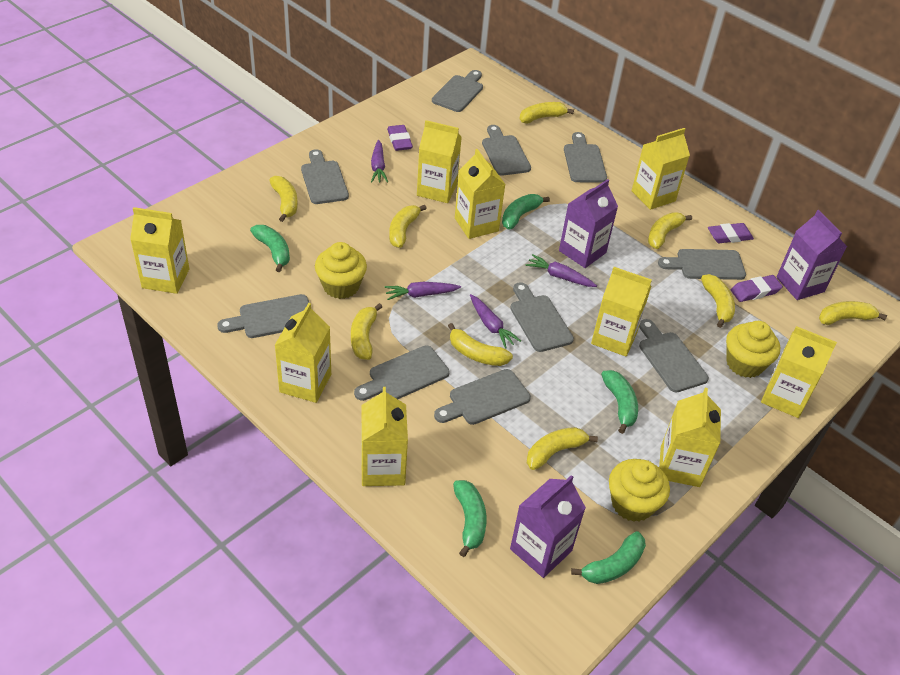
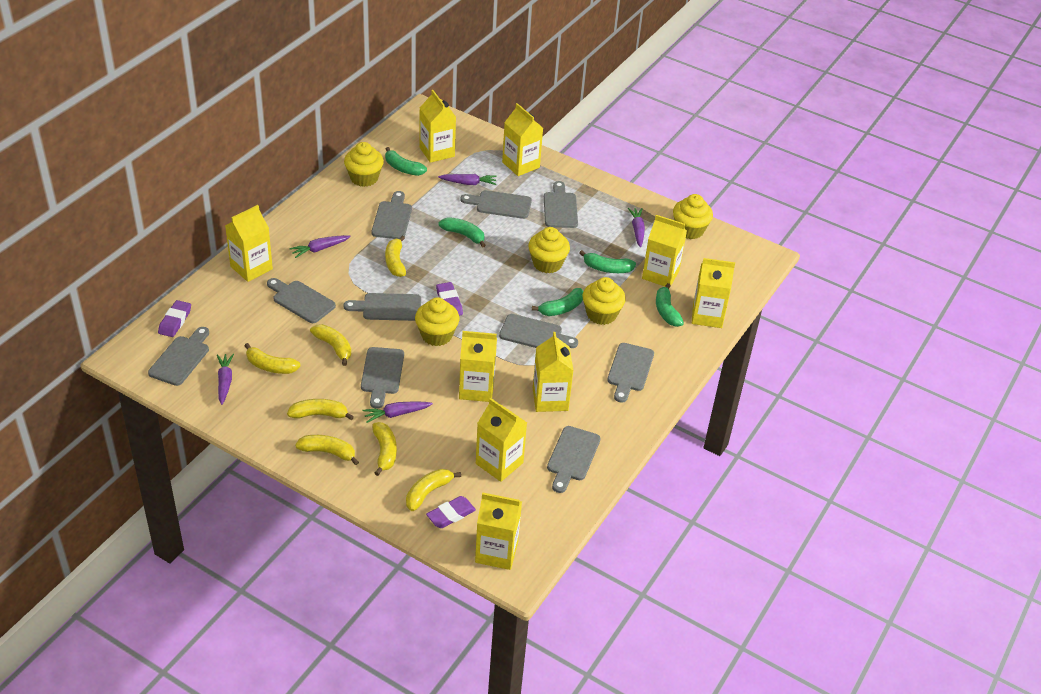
purple carrot: 4 -> 5
purple carton: 3 -> 0
yellow banana: 9 -> 7
yellow cupcake: 3 -> 5

